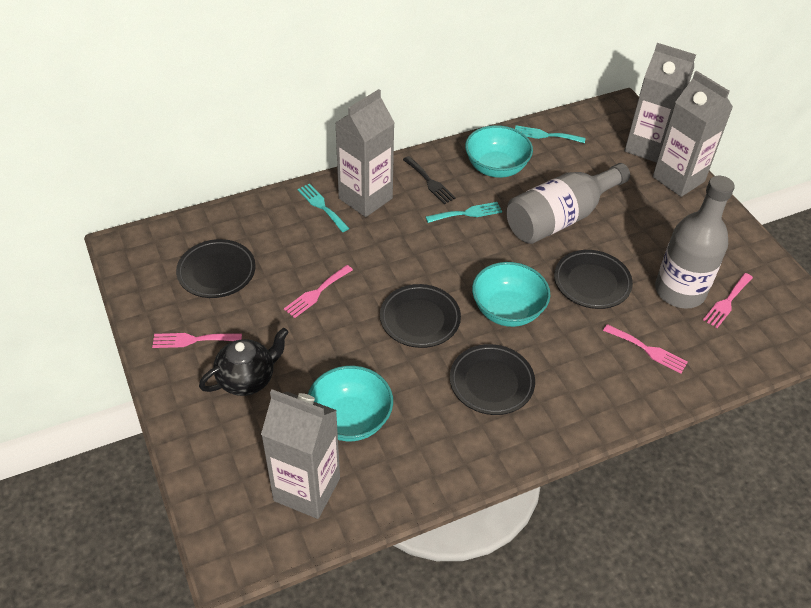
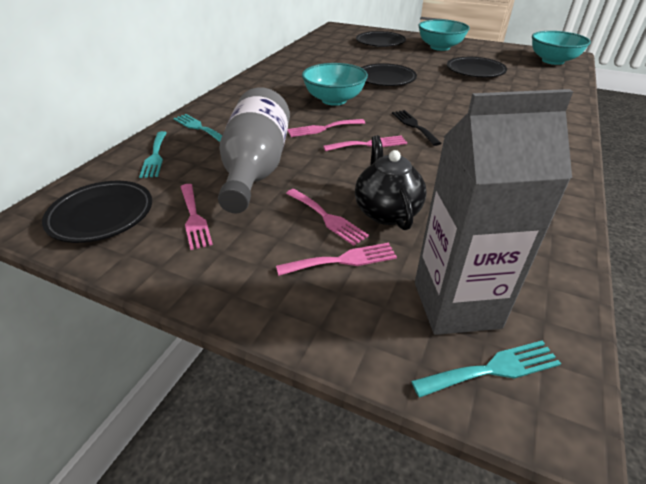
grey bottle: 2 -> 1
grey carton: 4 -> 1
pink fork: 4 -> 5

